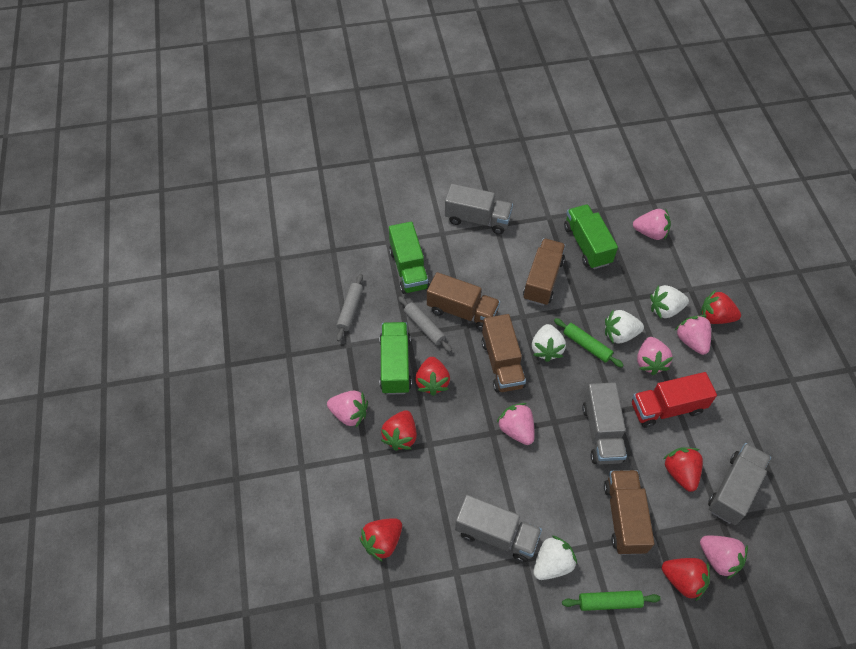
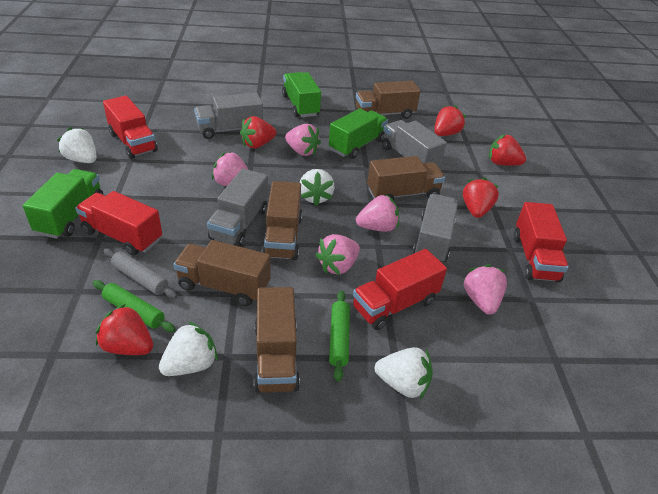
brown truck: 4 -> 5
grey rolling pin: 2 -> 1
pink strawberry: 6 -> 5
red strawberry: 6 -> 5
red truck: 1 -> 4

